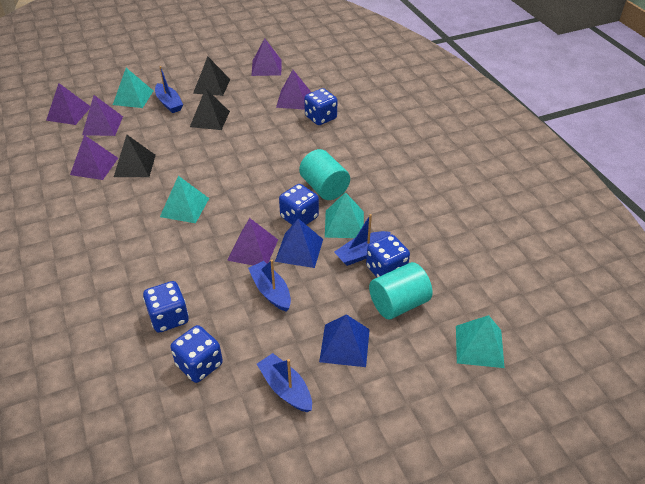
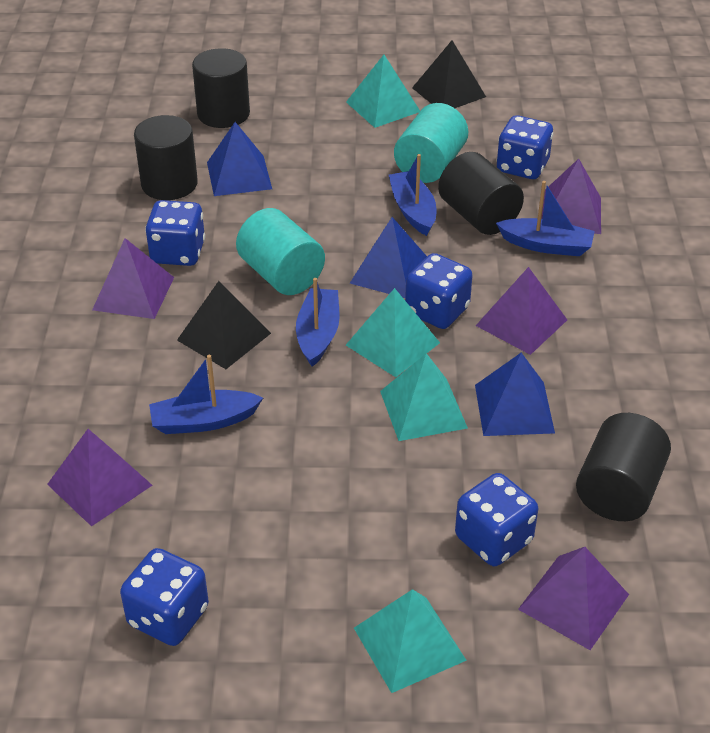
black cylinder: 0 -> 4
black pyramid: 3 -> 2
blue pyramid: 2 -> 3
purple pyramid: 6 -> 5

